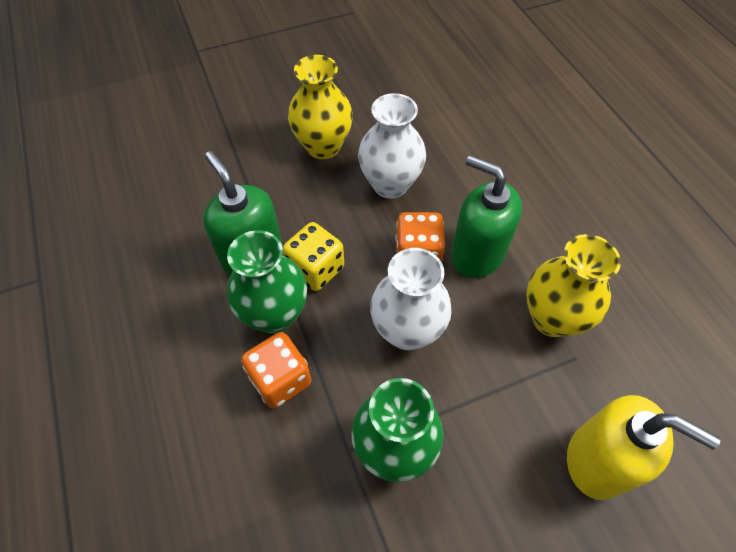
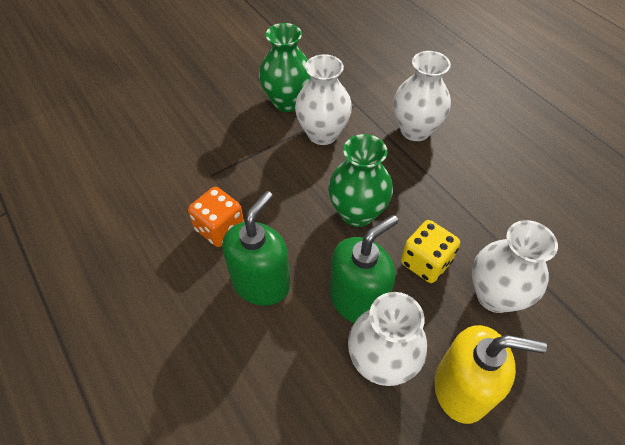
orange dice: 2 -> 1
white vase: 2 -> 4
yellow vase: 2 -> 0

